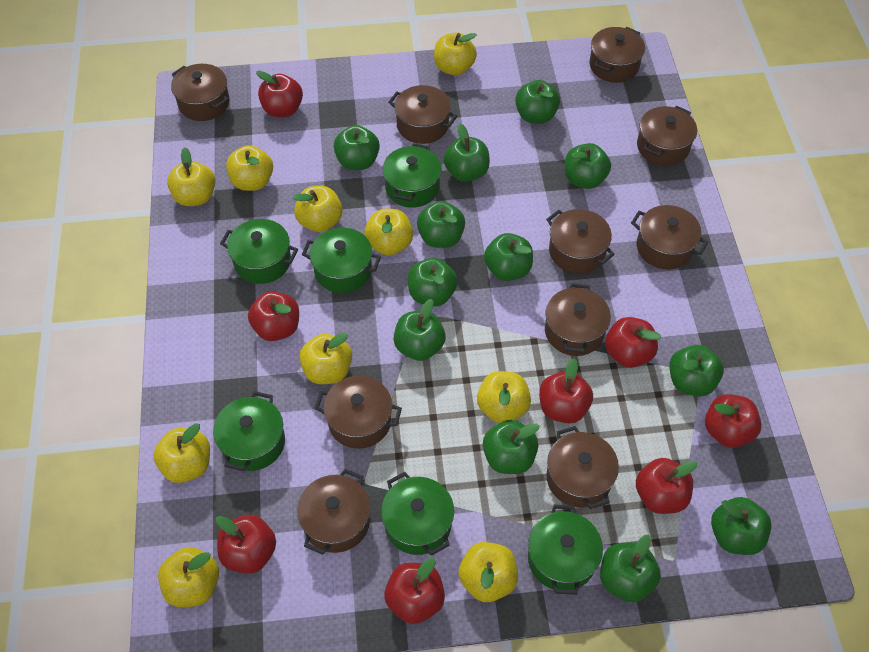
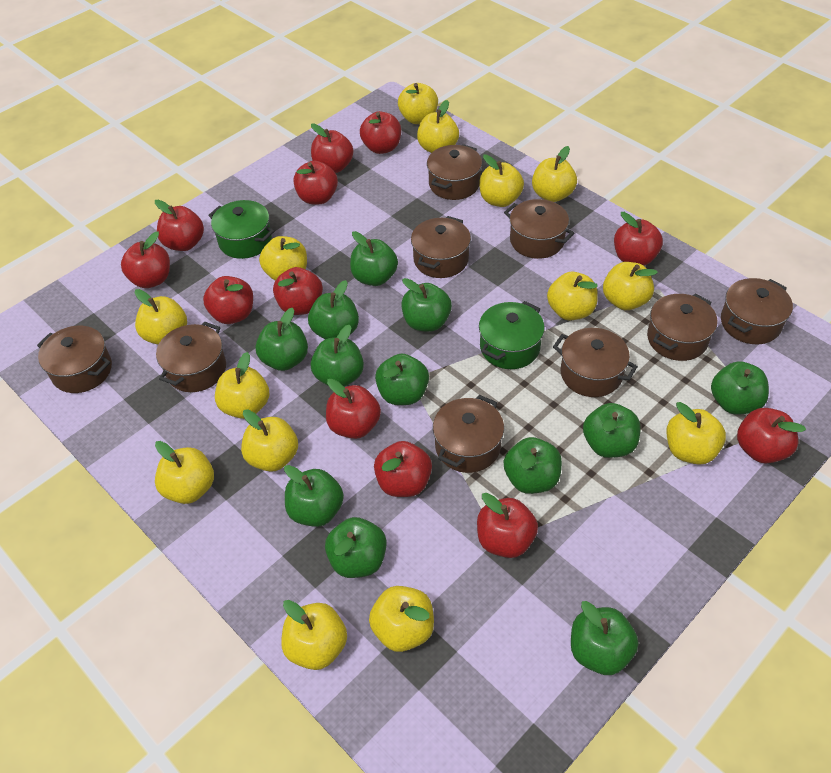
brown pot: 10 -> 9
green pot: 6 -> 2
red apple: 8 -> 12
yellow apple: 10 -> 14

